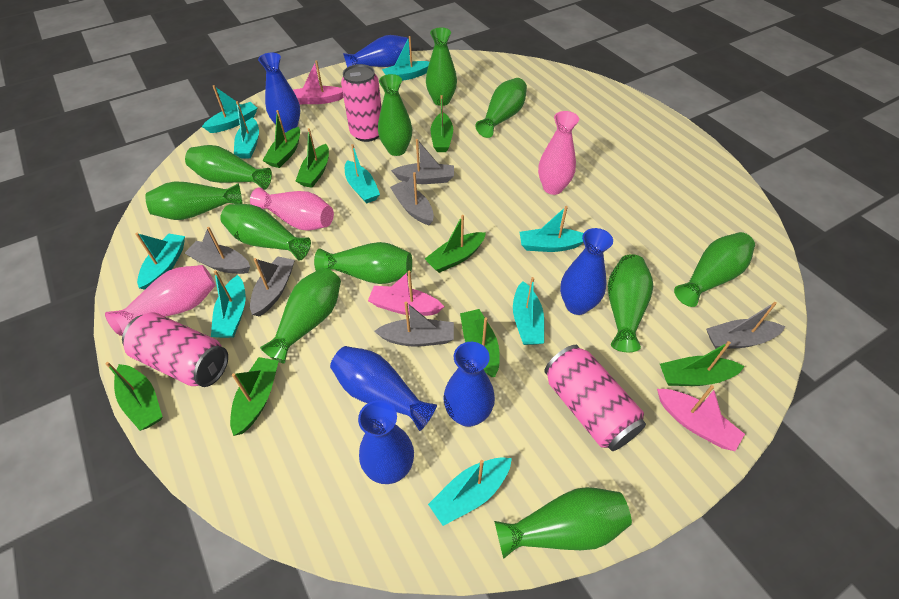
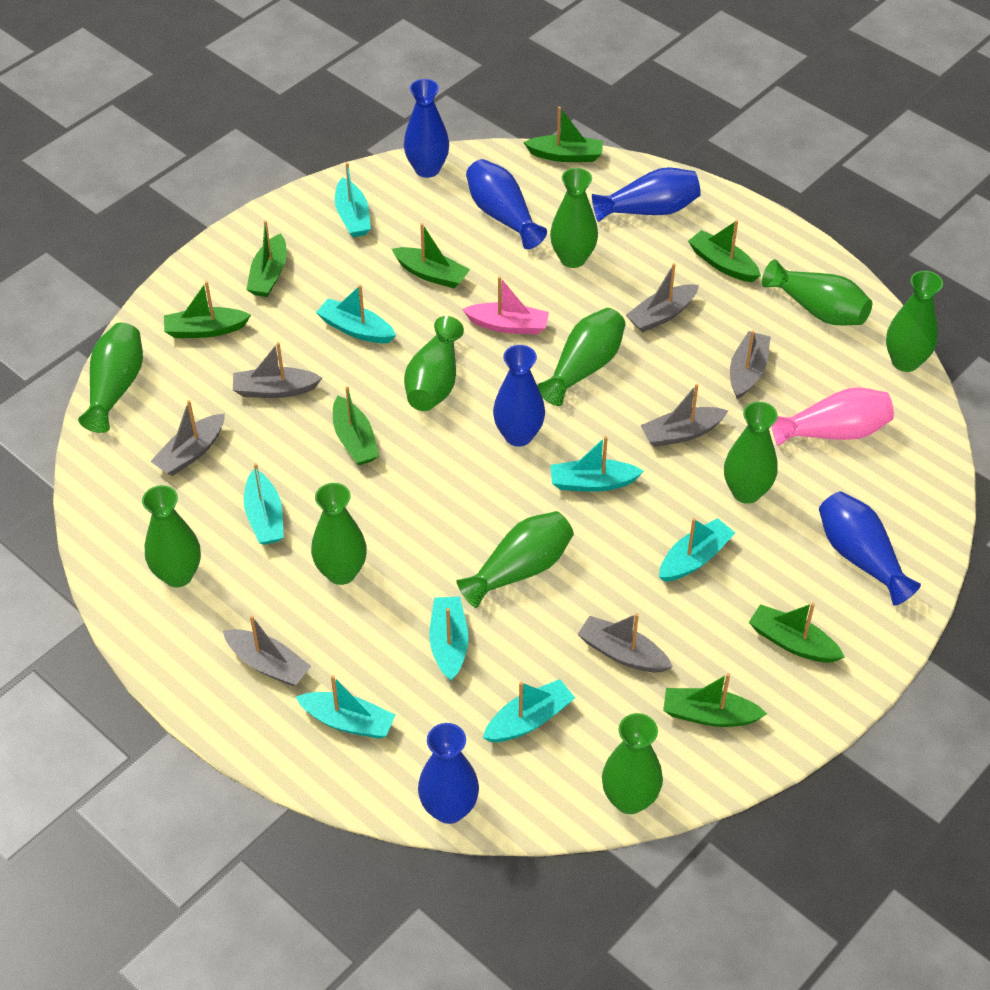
grey boat: 6 -> 7
pink boat: 3 -> 1
pink can: 3 -> 0
pink vase: 3 -> 1
turquoise boat: 9 -> 8

